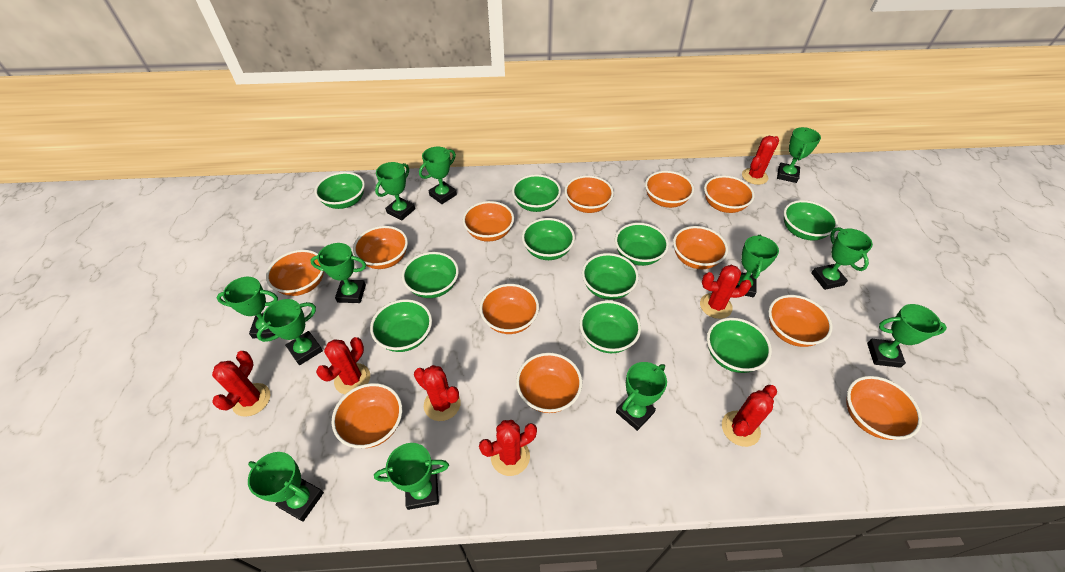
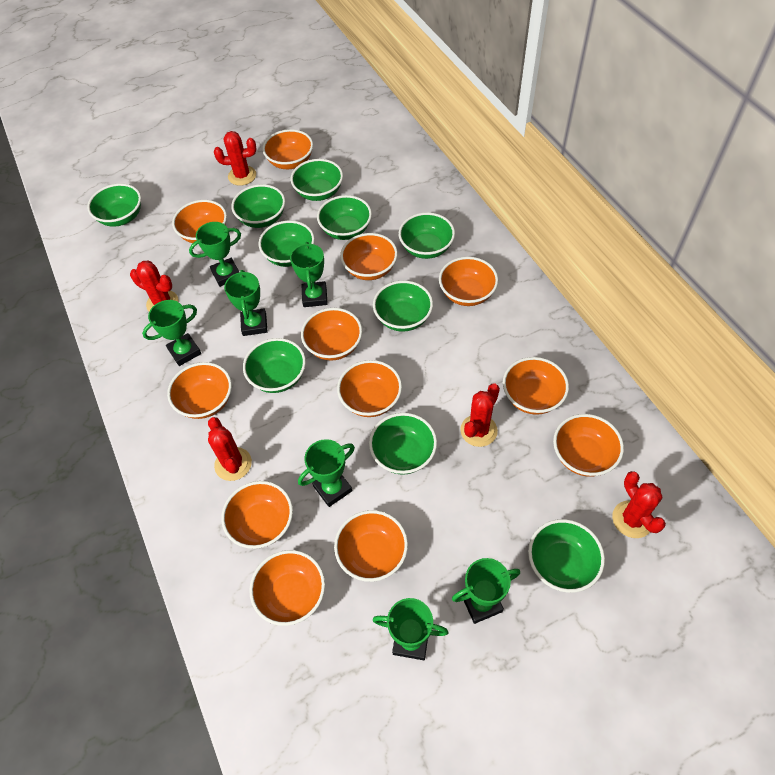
green trophy: 12 -> 7
red cactus: 7 -> 5

